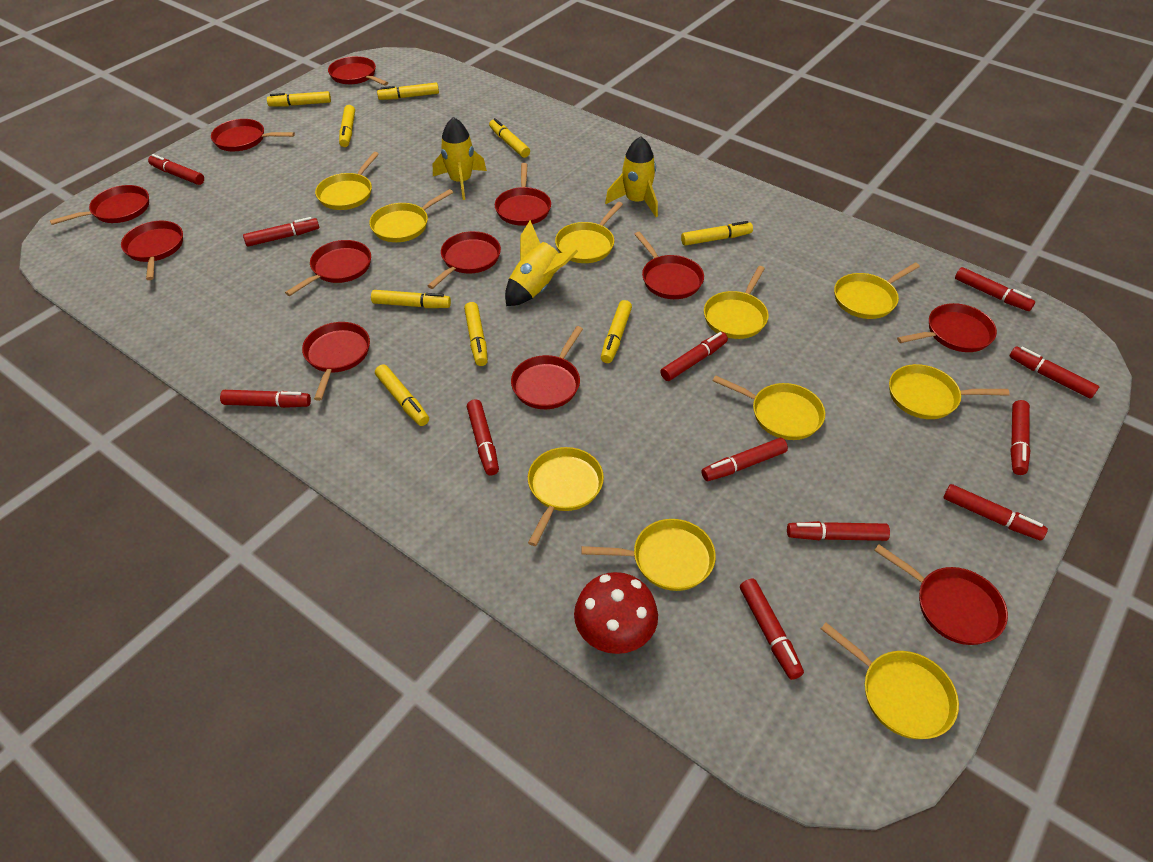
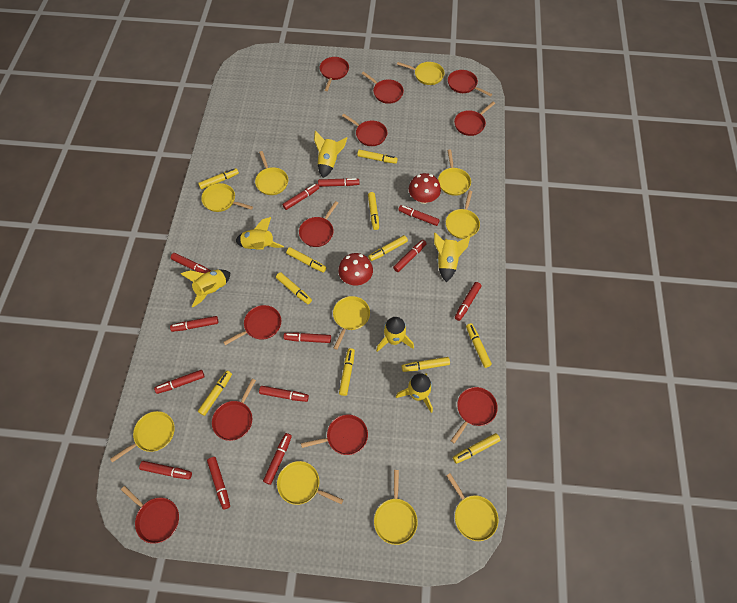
red marker: 12 -> 13
red mushroom: 1 -> 2
red pan: 12 -> 11
yellow marker: 9 -> 11
yellow rocket: 3 -> 6

